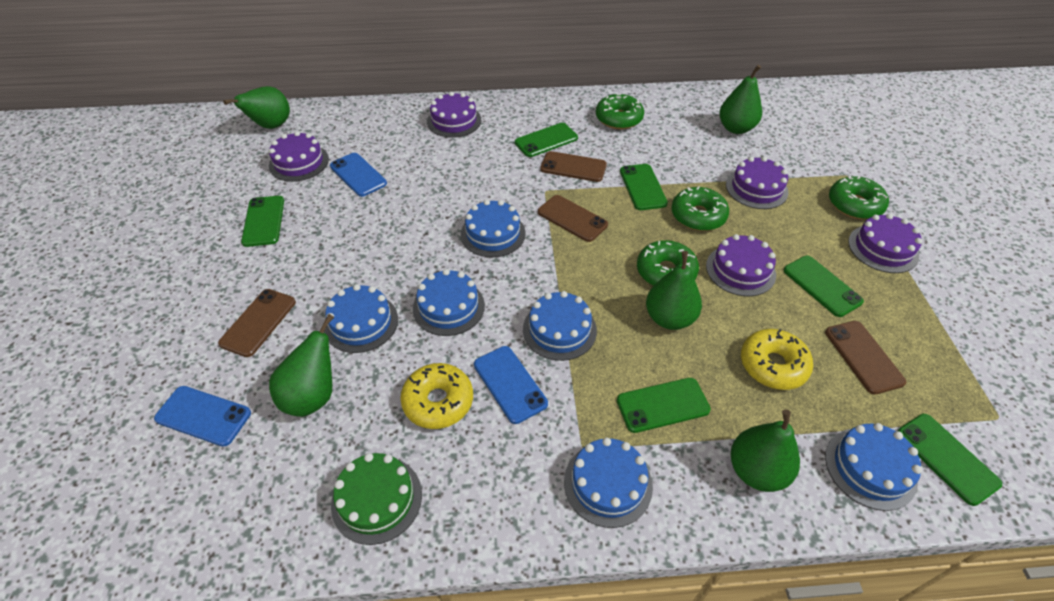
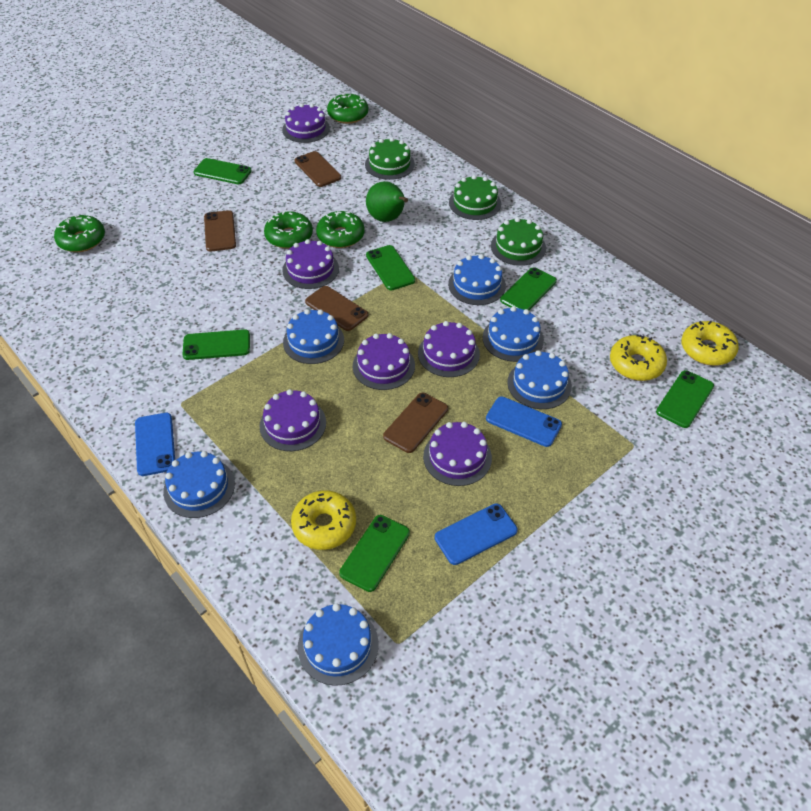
green cake: 1 -> 3
green pear: 5 -> 1
purple cake: 5 -> 6
yellow donut: 2 -> 3

